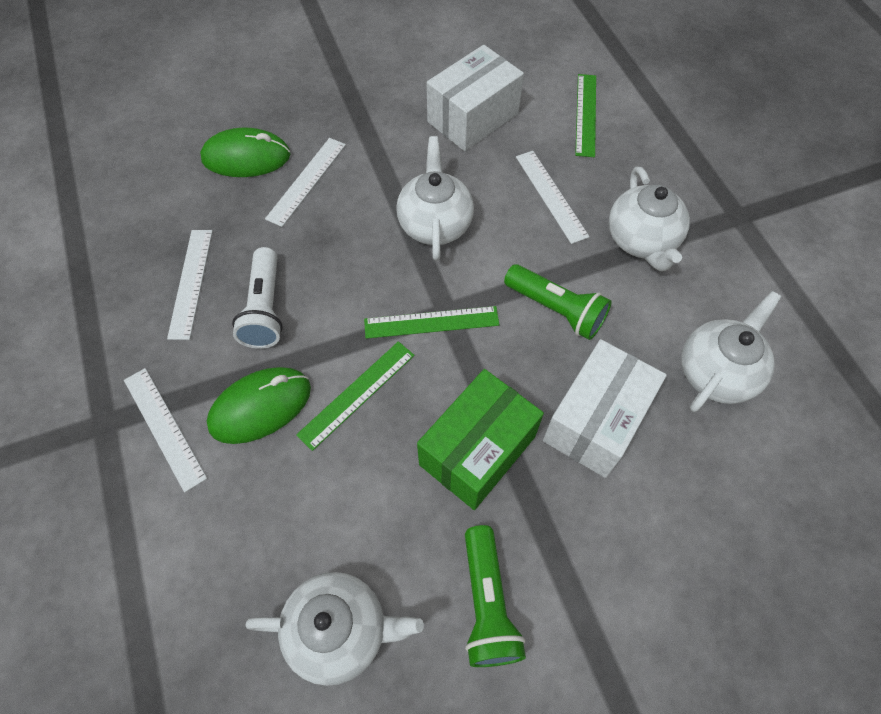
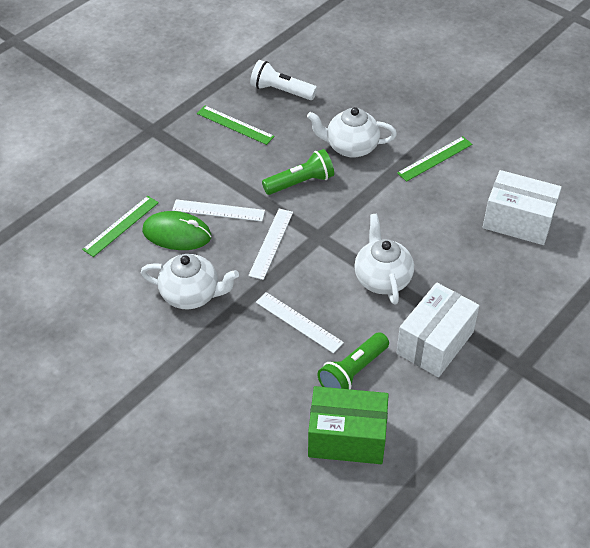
green mouse: 2 -> 1
white ruler: 4 -> 3
white teapot: 4 -> 3

